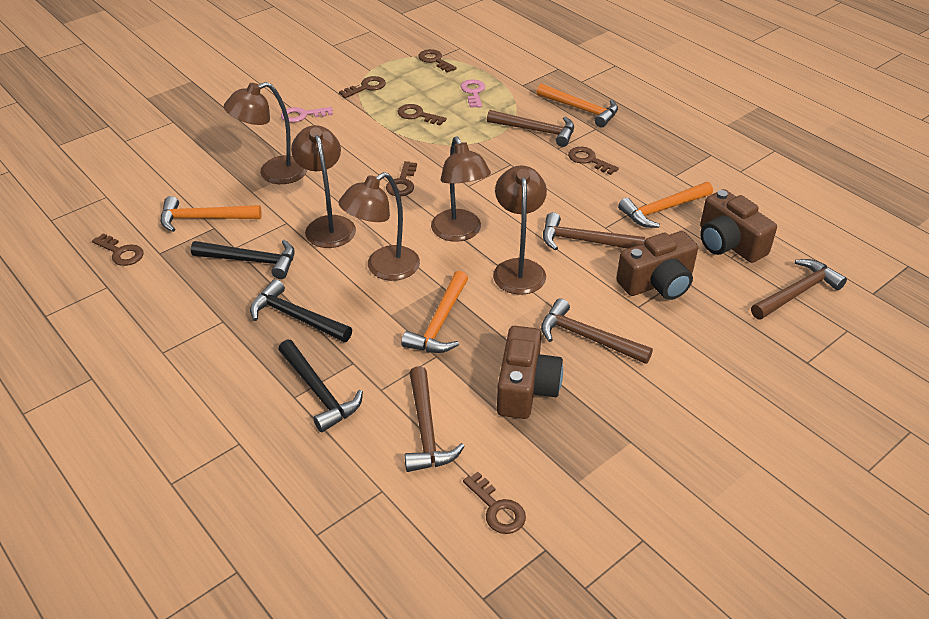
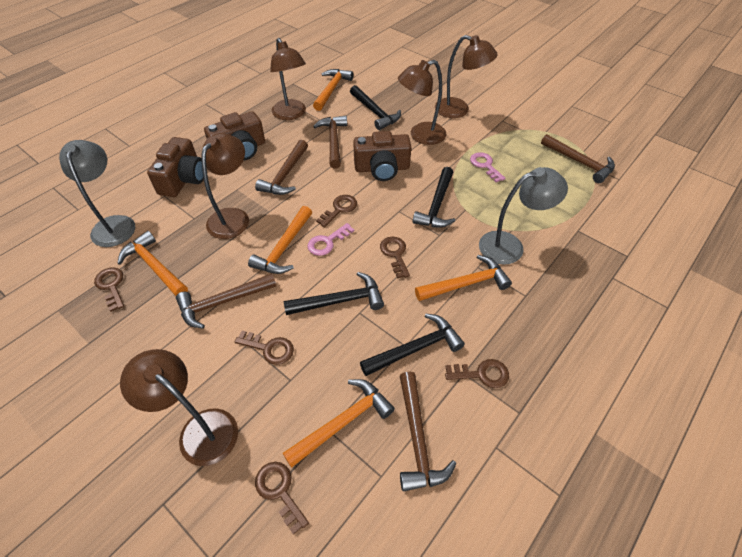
black hammer: 3 -> 4
brown key: 7 -> 6
grey lamp: 0 -> 2
orange hammer: 4 -> 5

